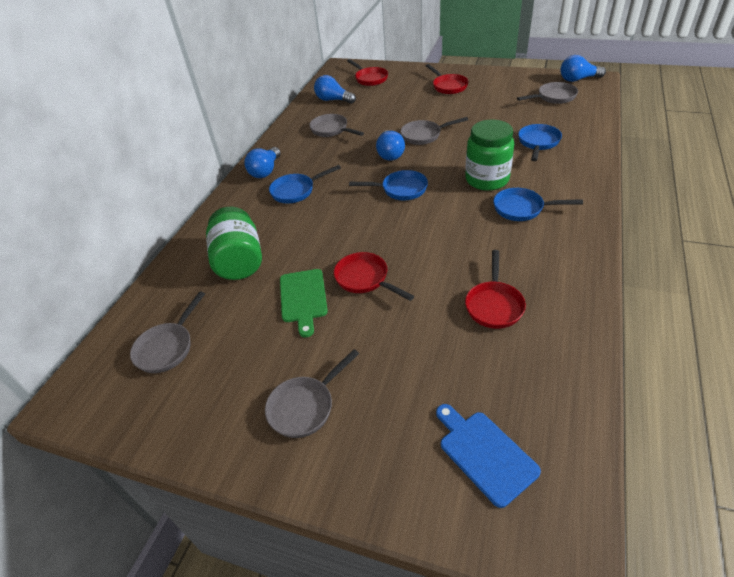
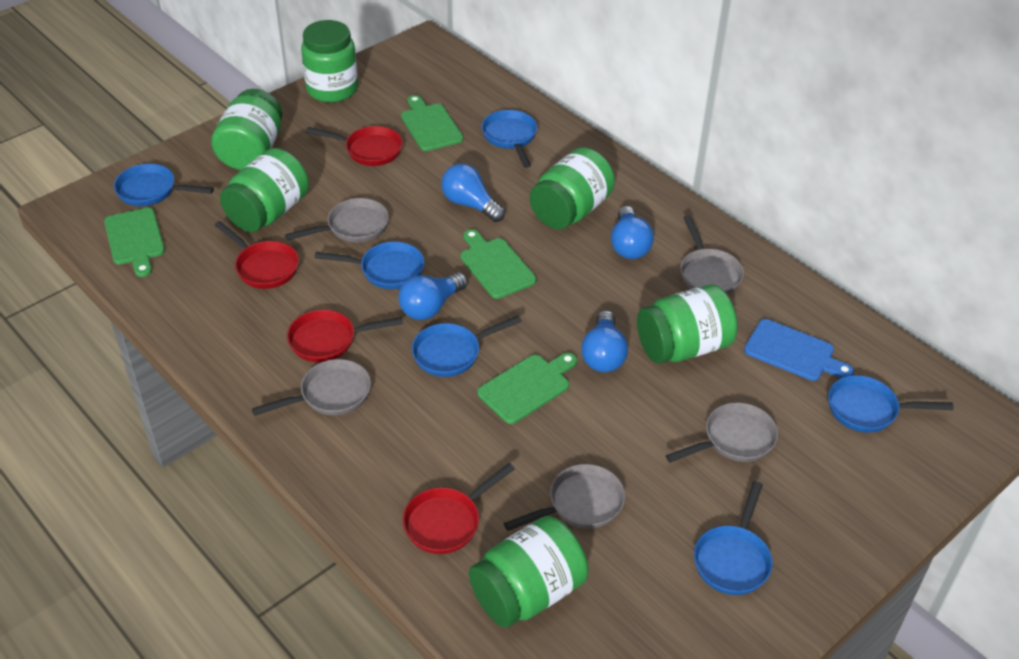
blue pan: 4 -> 6
green cutting board: 1 -> 4
green jar: 2 -> 6

